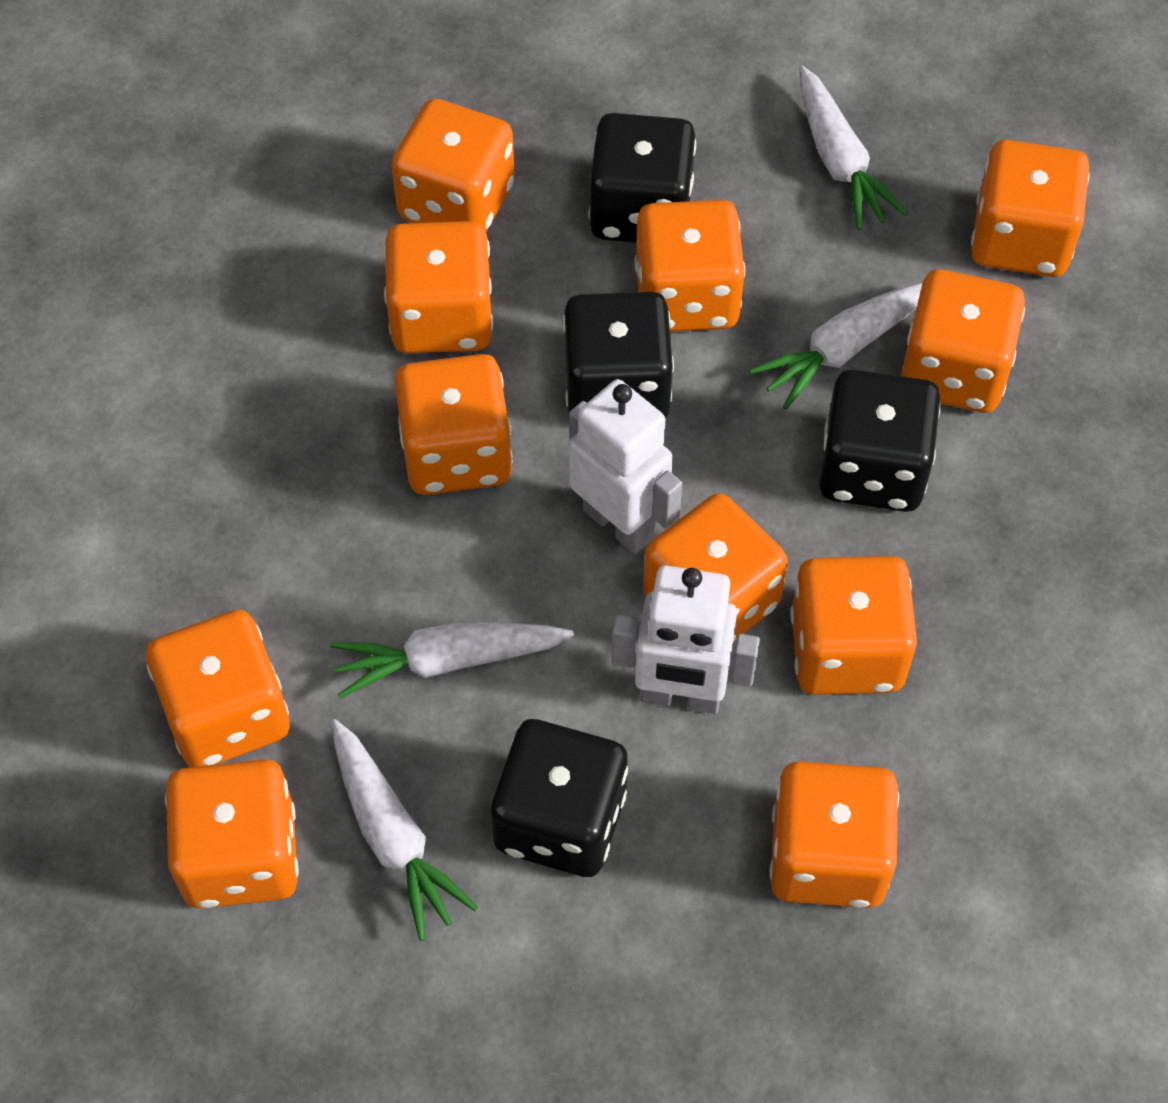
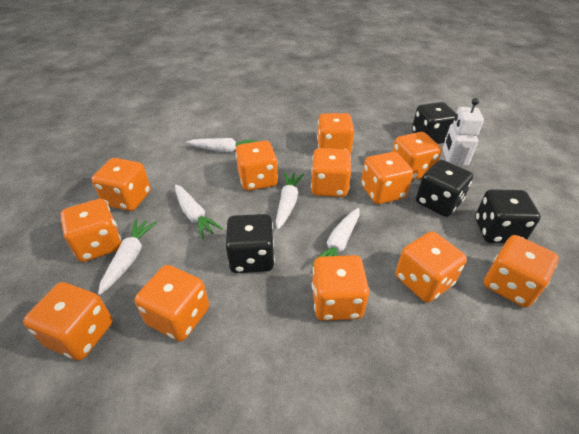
orange dice: 11 -> 12
white carrot: 4 -> 5
white robot: 2 -> 1

